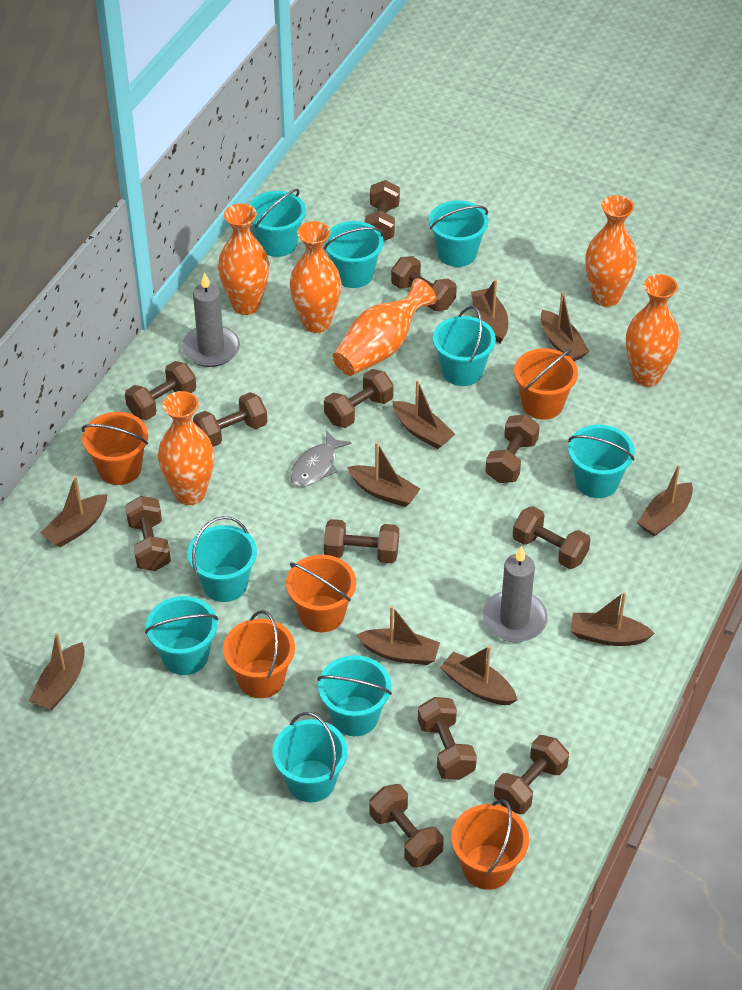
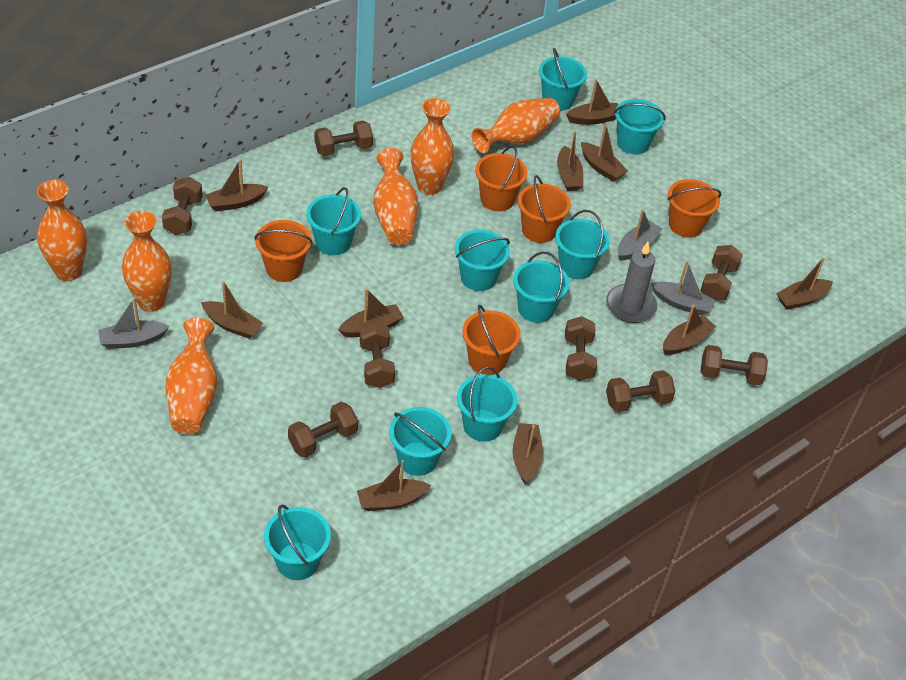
brown dumbbell: 12 -> 8
grey boat: 0 -> 3
grey candle: 2 -> 1
grey fish: 1 -> 0

